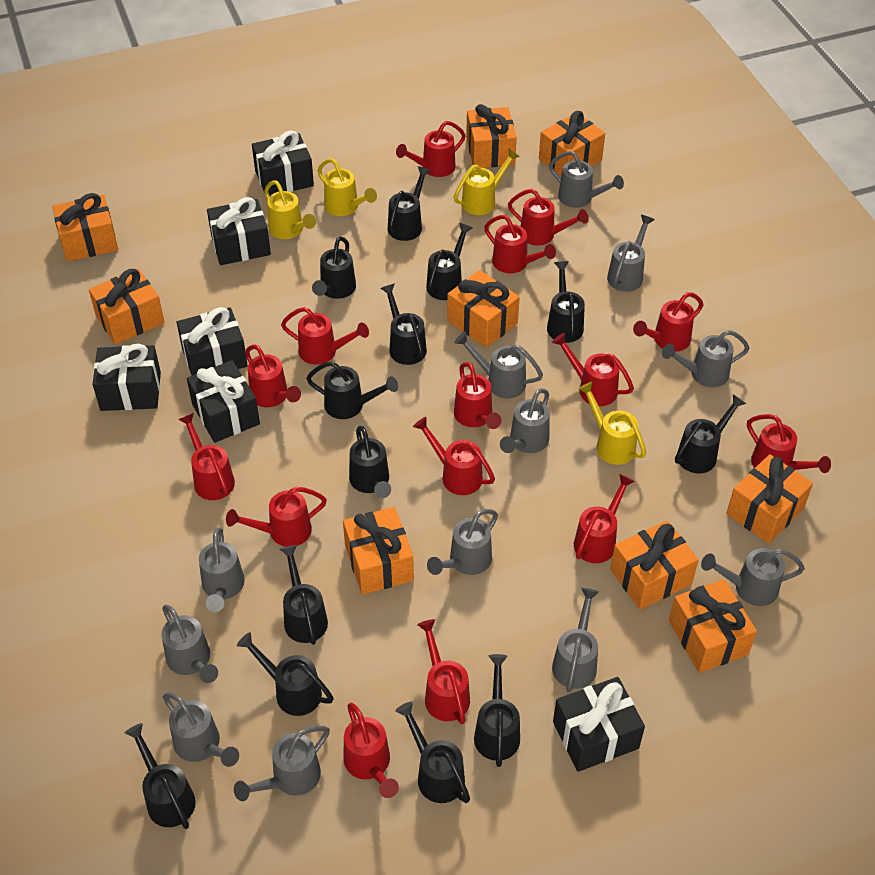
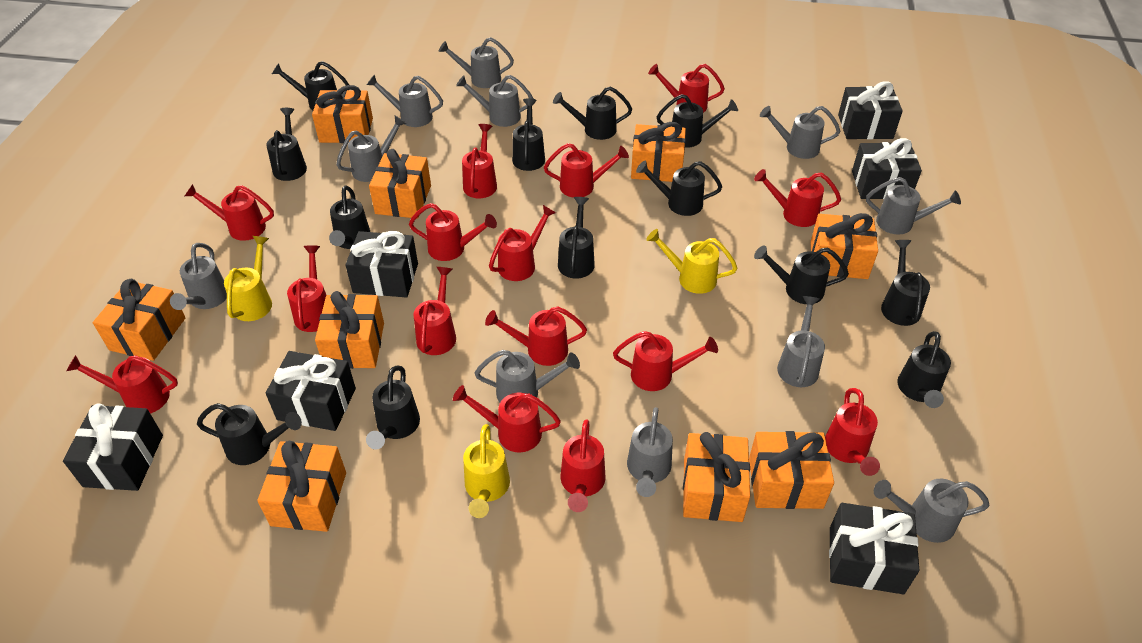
grey watering can: 12 -> 11
yellow watering can: 4 -> 3

